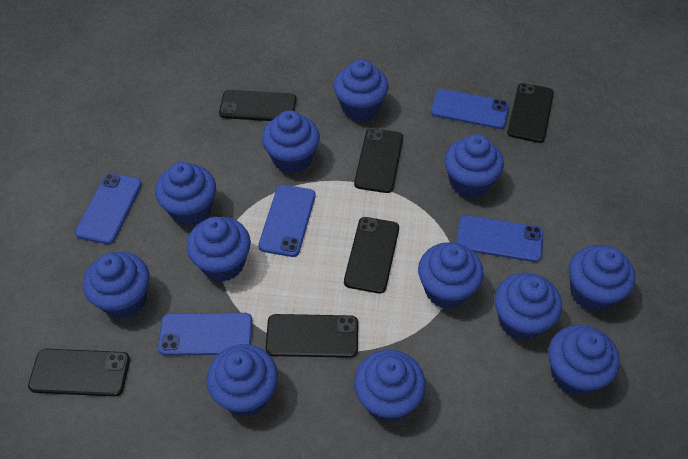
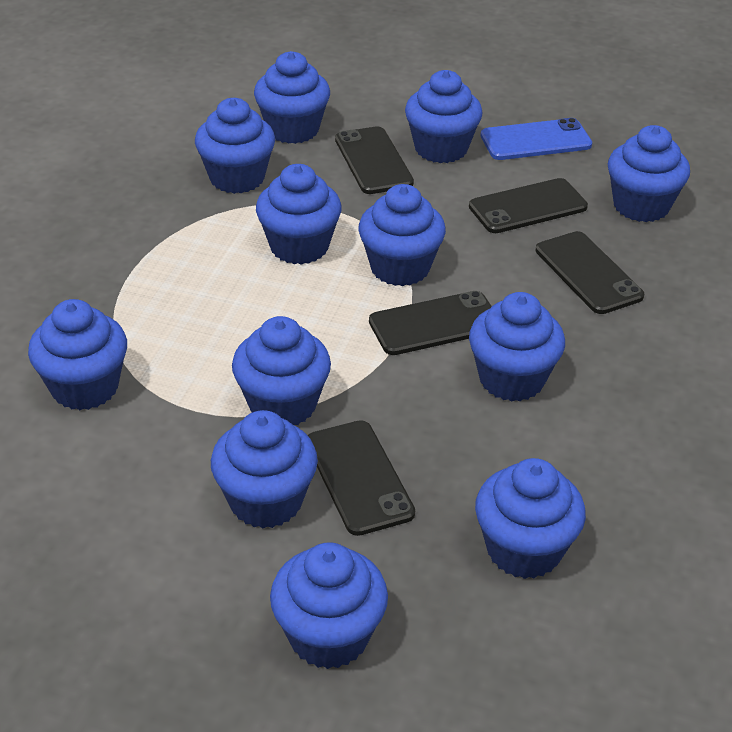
black phone: 6 -> 5
blue phone: 5 -> 1

